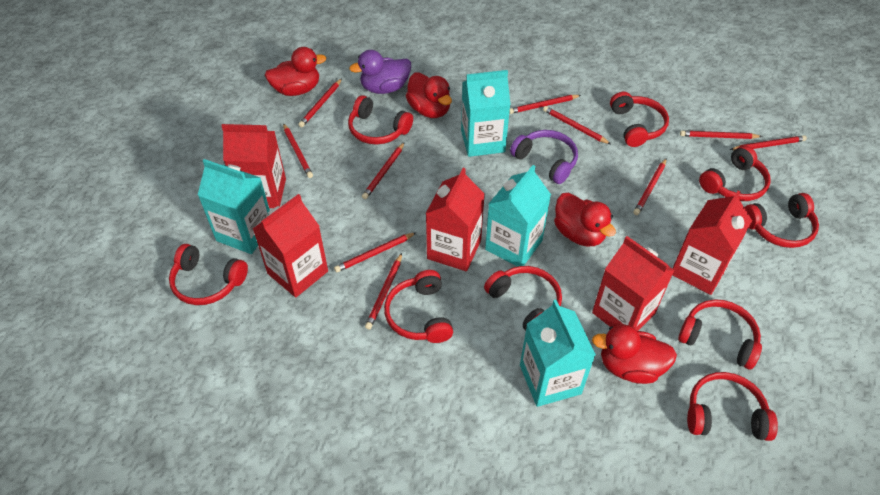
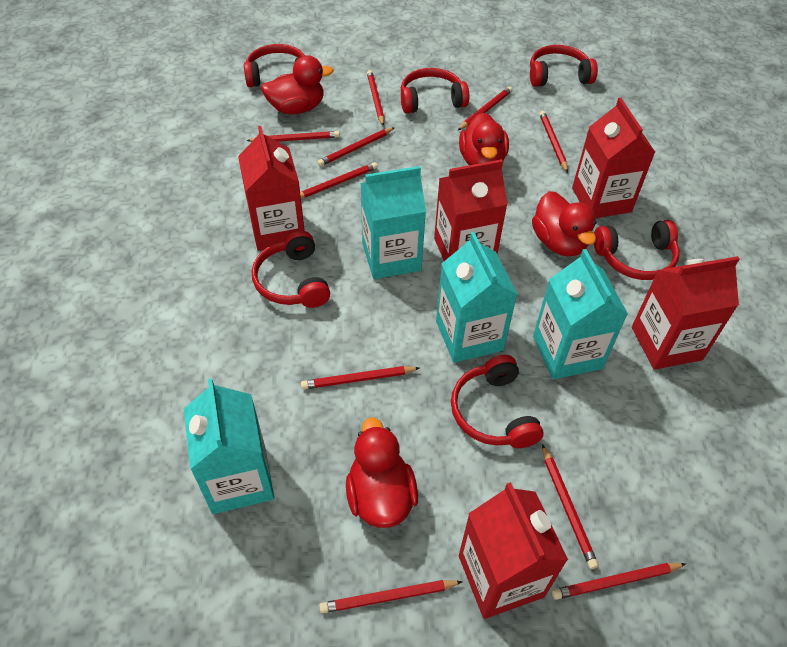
purple duck: 1 -> 0
purple headphones: 1 -> 0
red headphones: 9 -> 6

